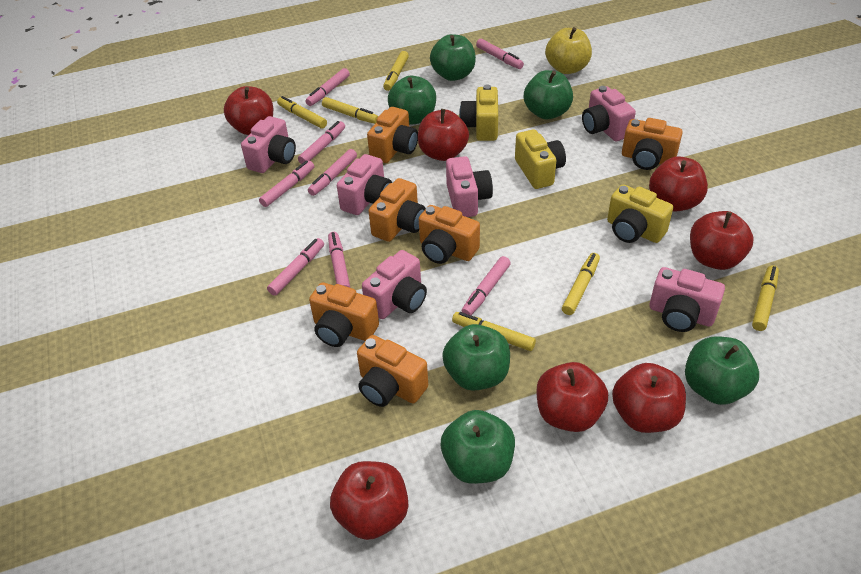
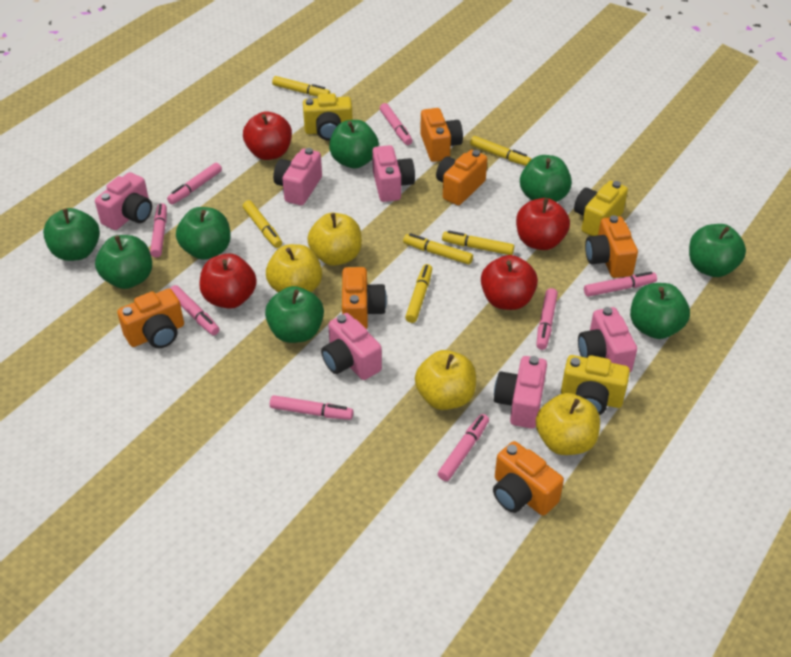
green apple: 6 -> 8
red apple: 7 -> 4
yellow apple: 1 -> 4

